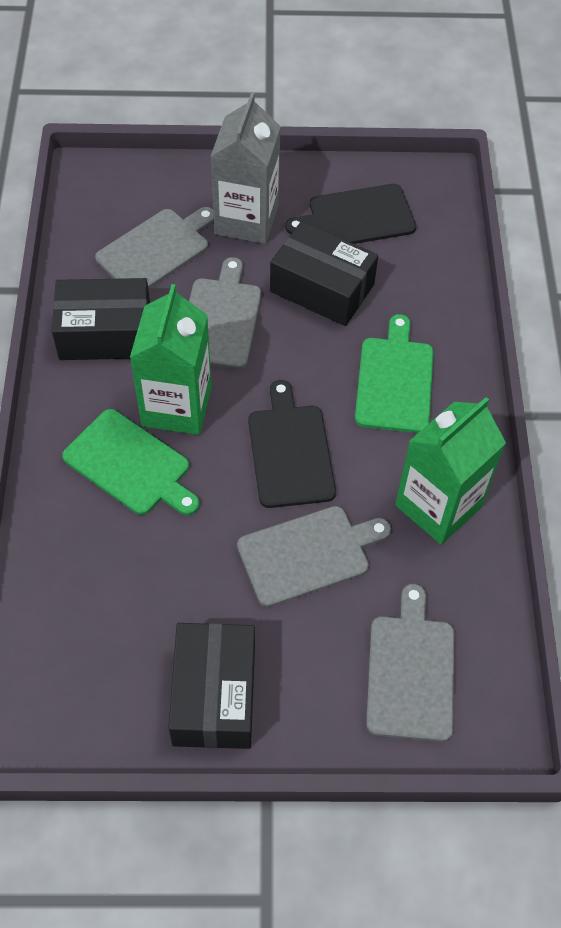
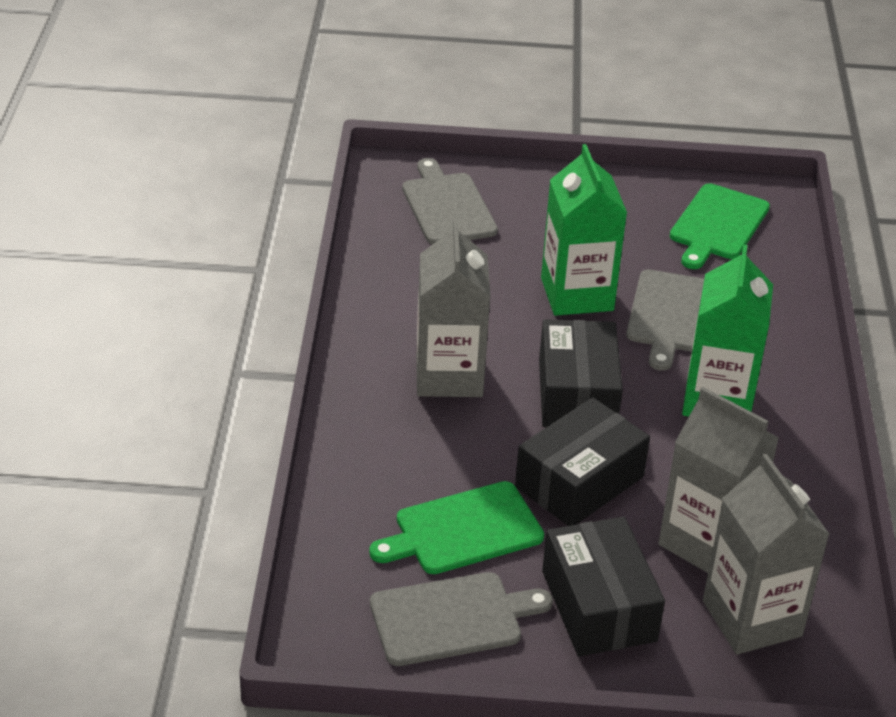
black cutting board: 2 -> 0
grey carton: 1 -> 3
grey cutting board: 4 -> 3

